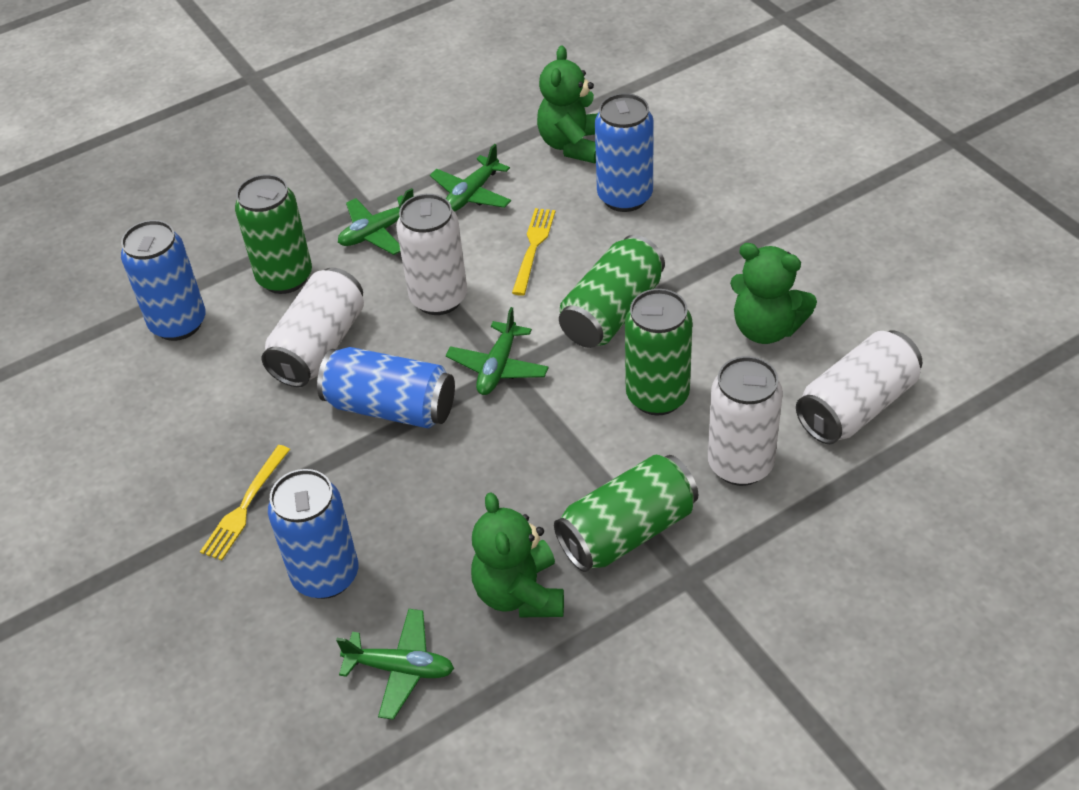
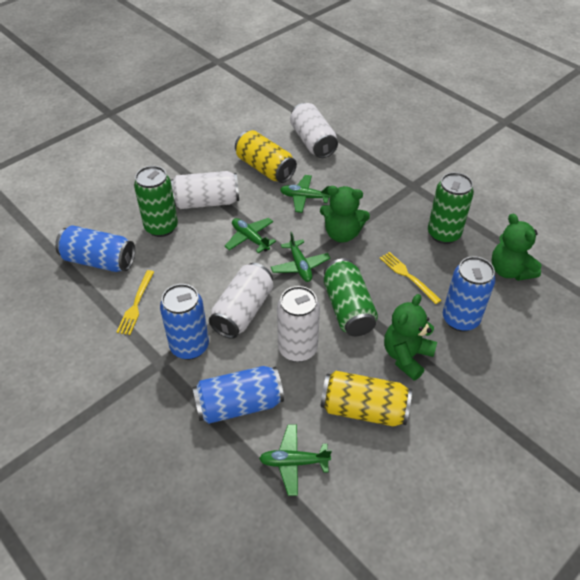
green can: 4 -> 3
yellow can: 0 -> 2

